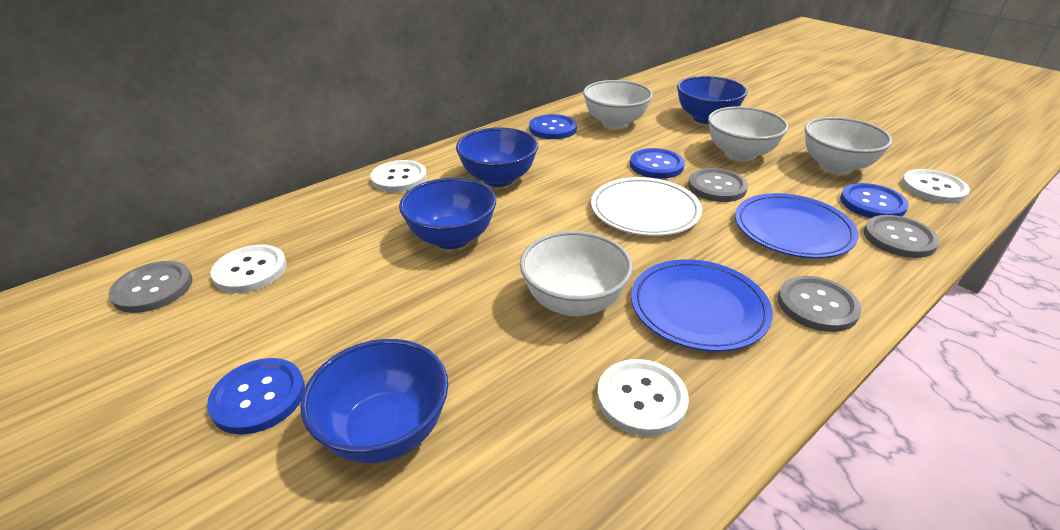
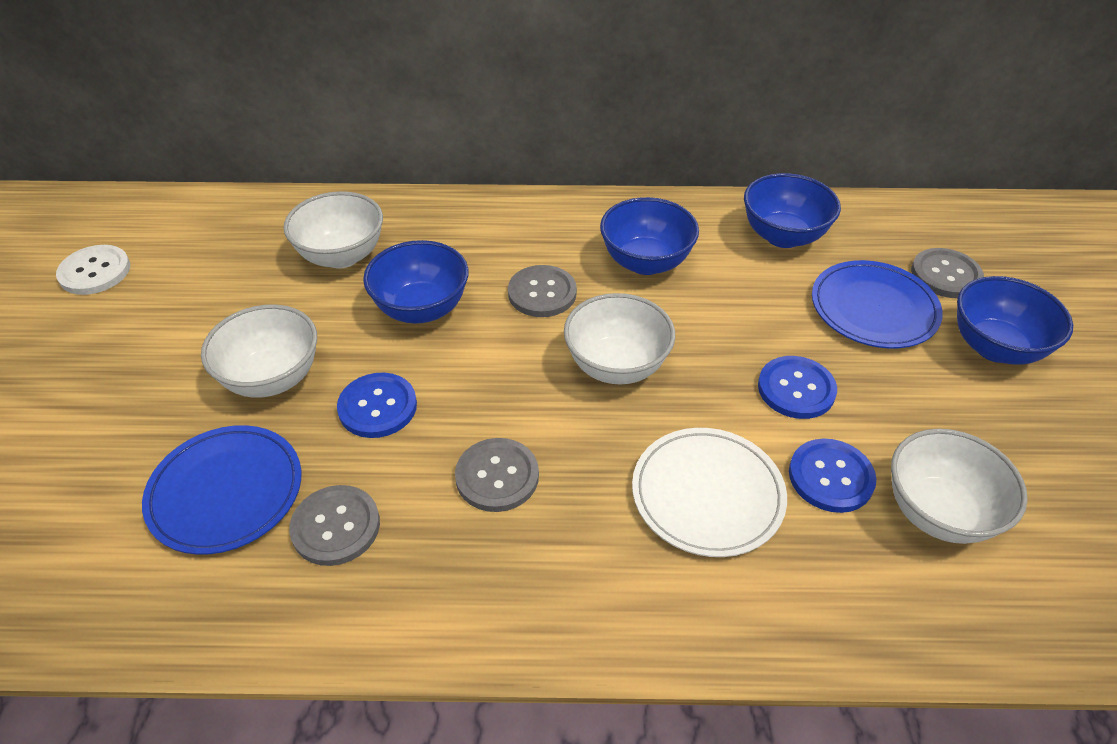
blue button: 4 -> 3
white button: 4 -> 1

